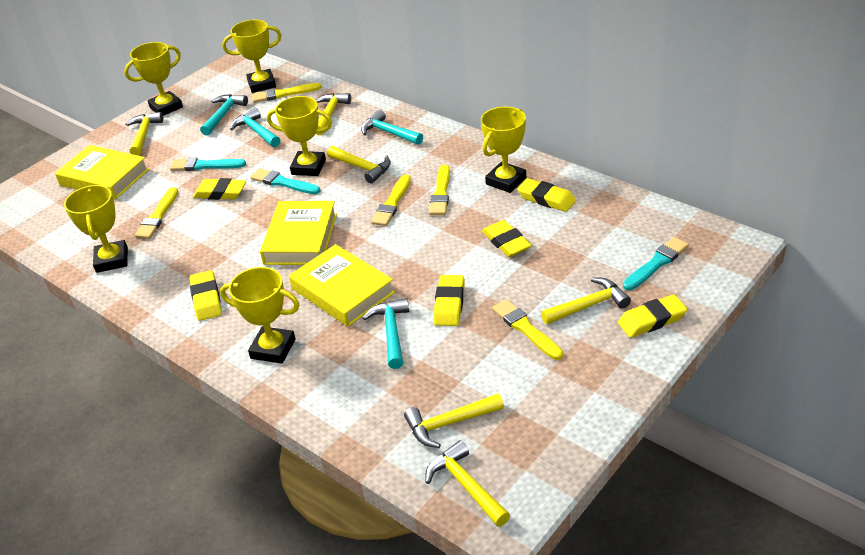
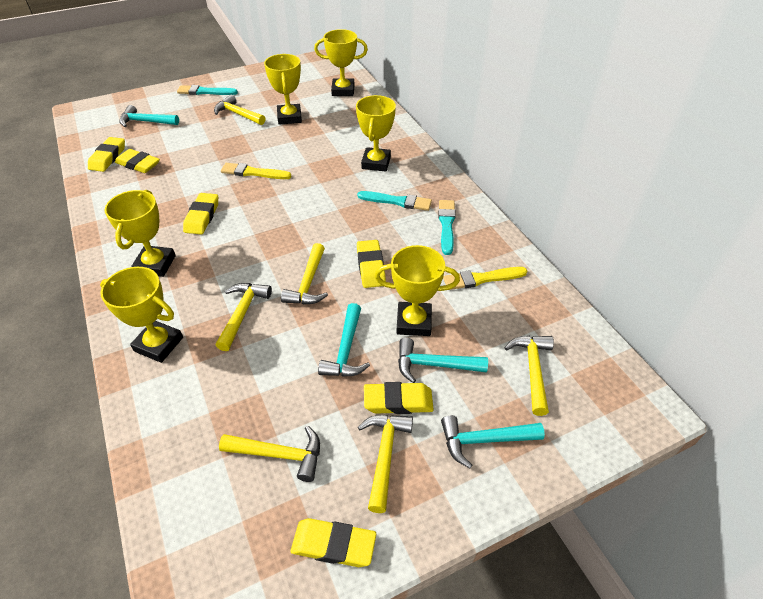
yellow book: 3 -> 0
yellow brush: 5 -> 2

